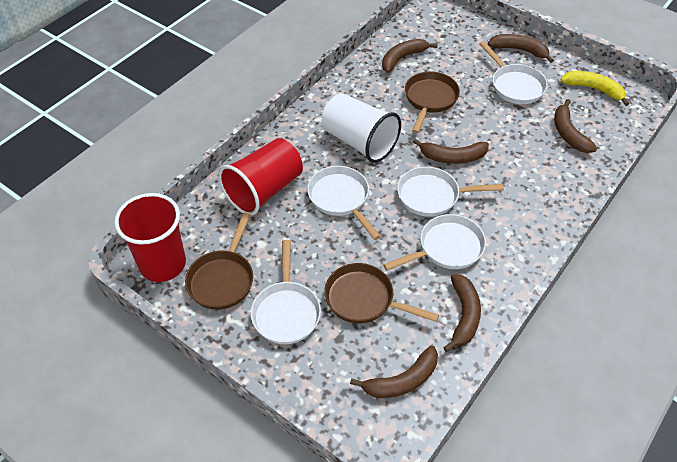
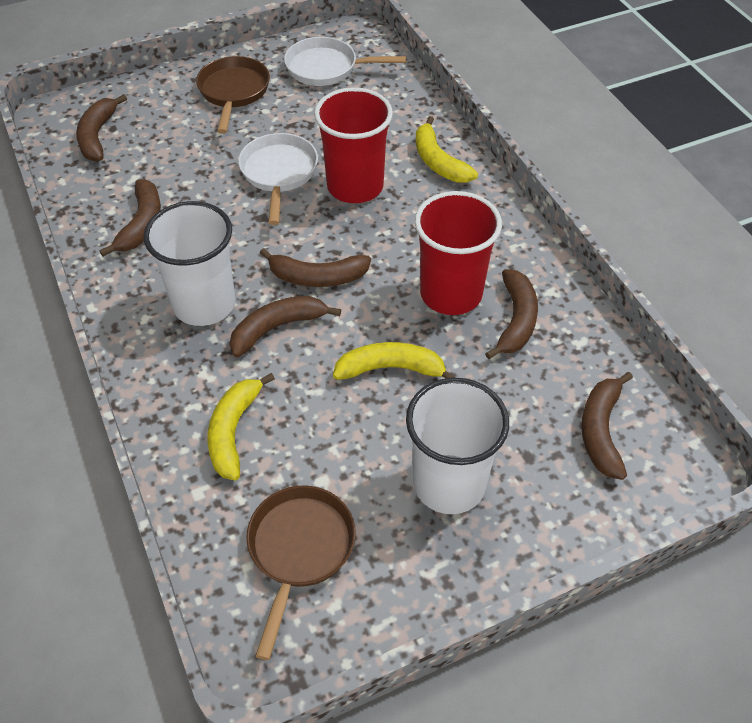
brown pan: 3 -> 2
white cup: 1 -> 2
white pan: 5 -> 2
yellow banana: 1 -> 3

